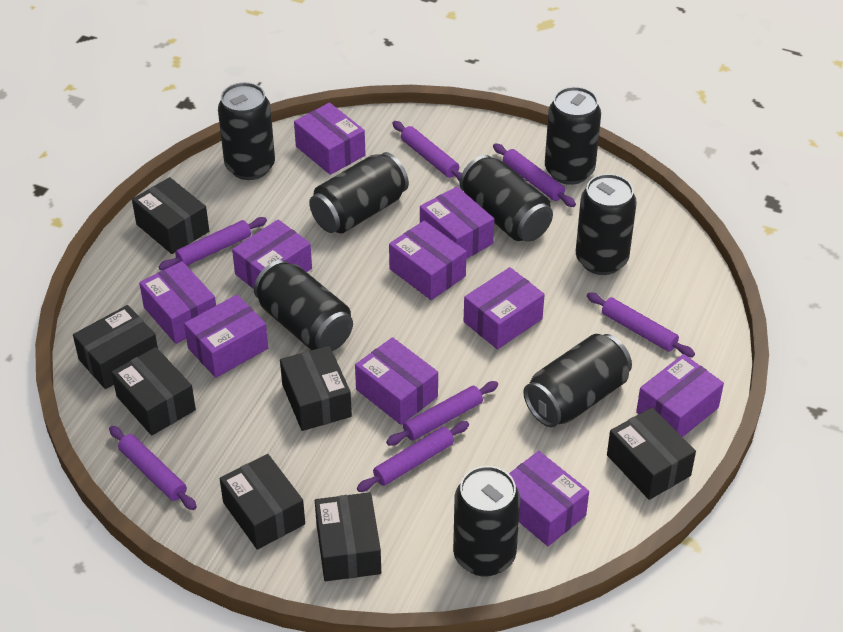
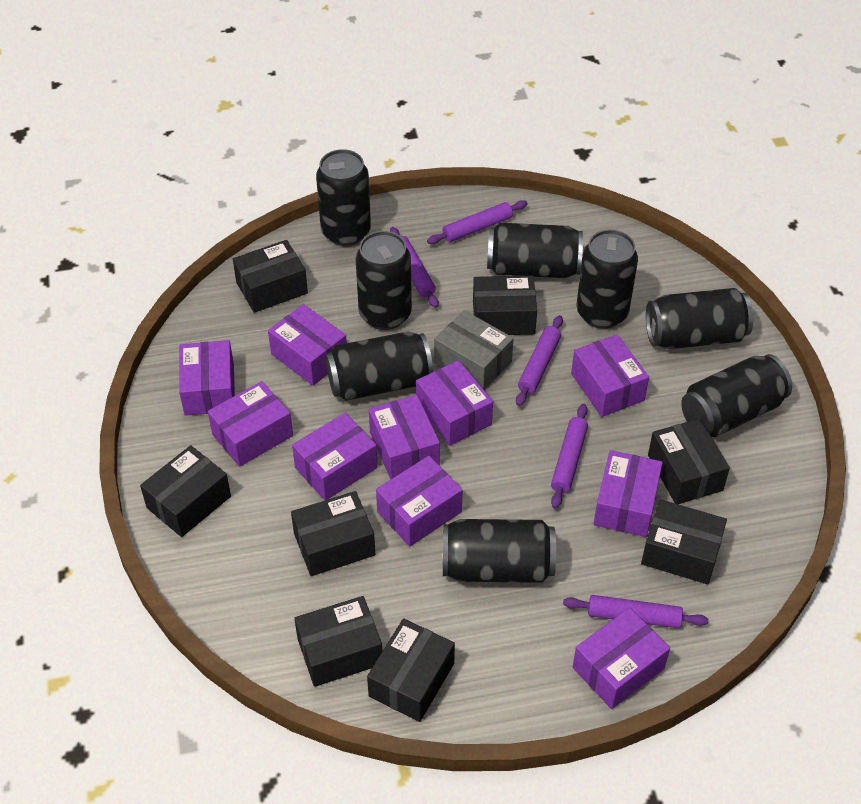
black box: 7 -> 8
grey box: 0 -> 1
purple rolling pin: 7 -> 5

